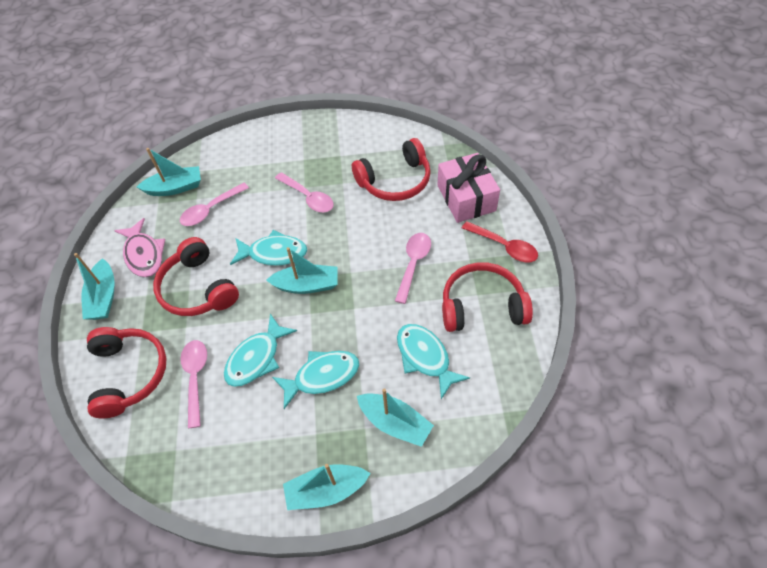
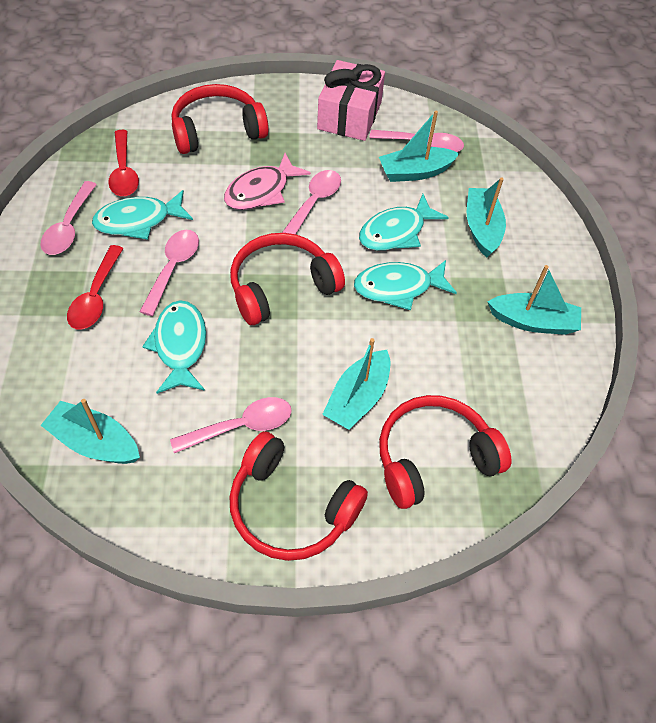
pink spoon: 4 -> 5
red spoon: 1 -> 2

